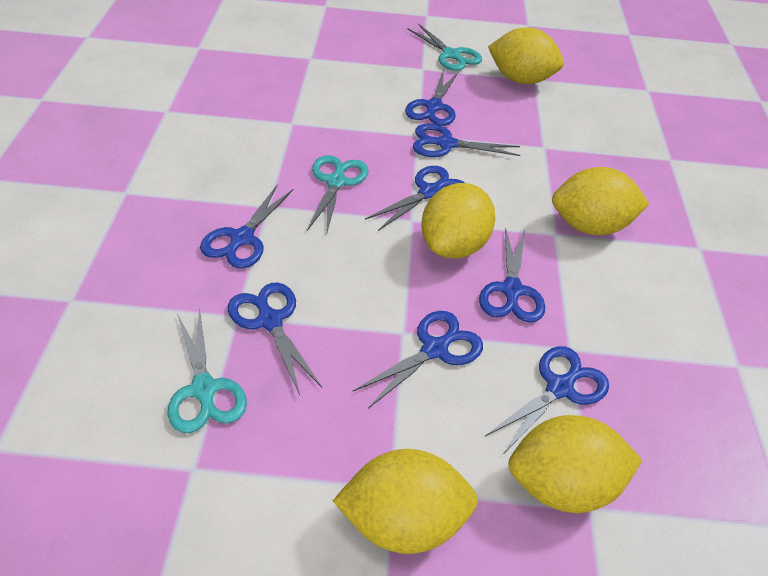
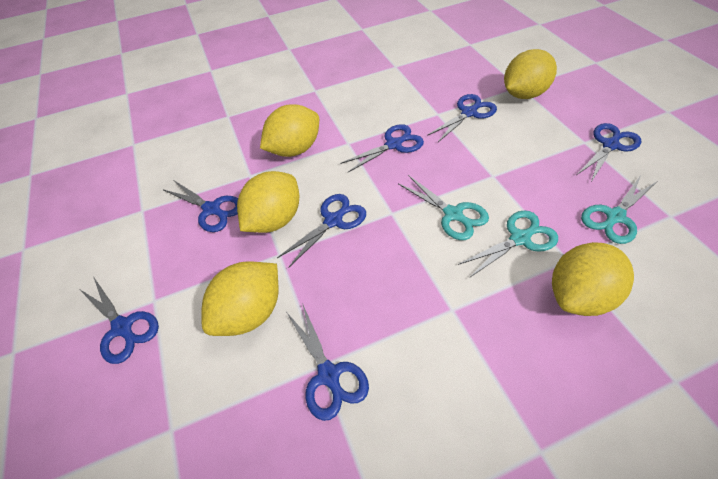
blue scissors: 8 -> 7

